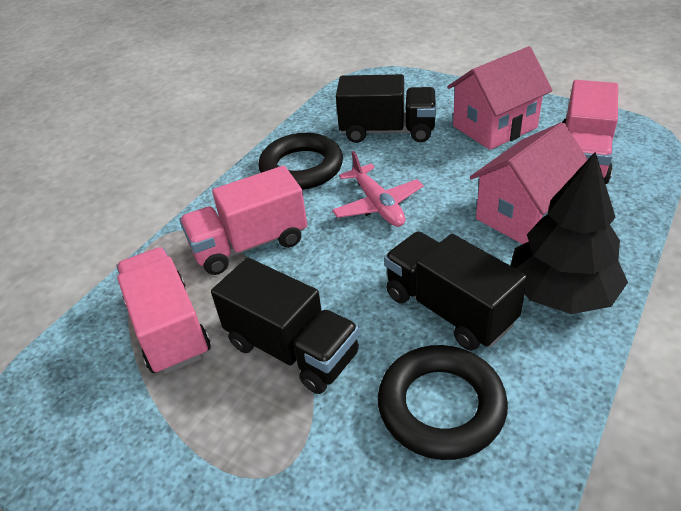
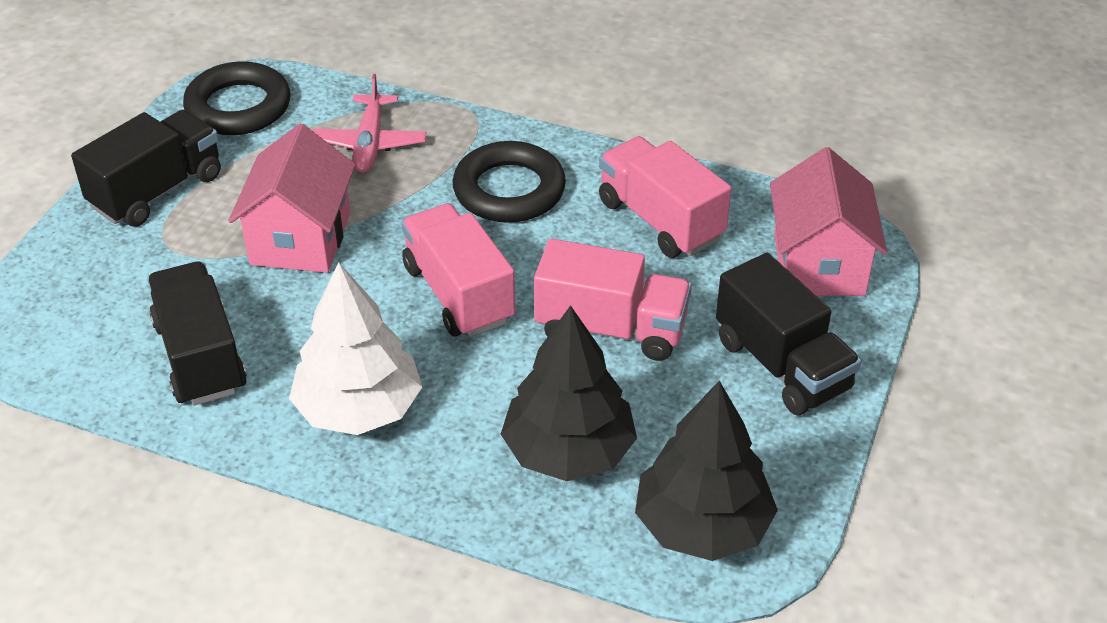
black tree: 1 -> 2
white tree: 0 -> 1

